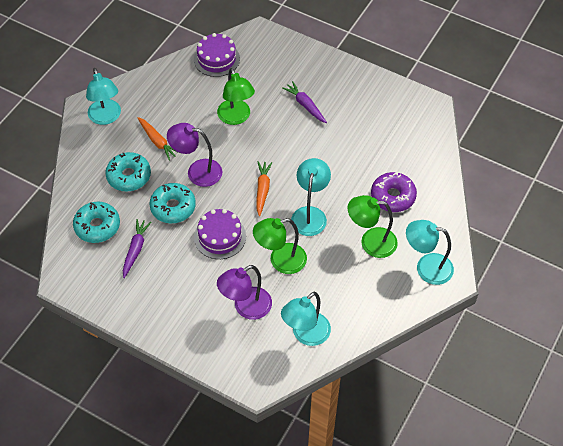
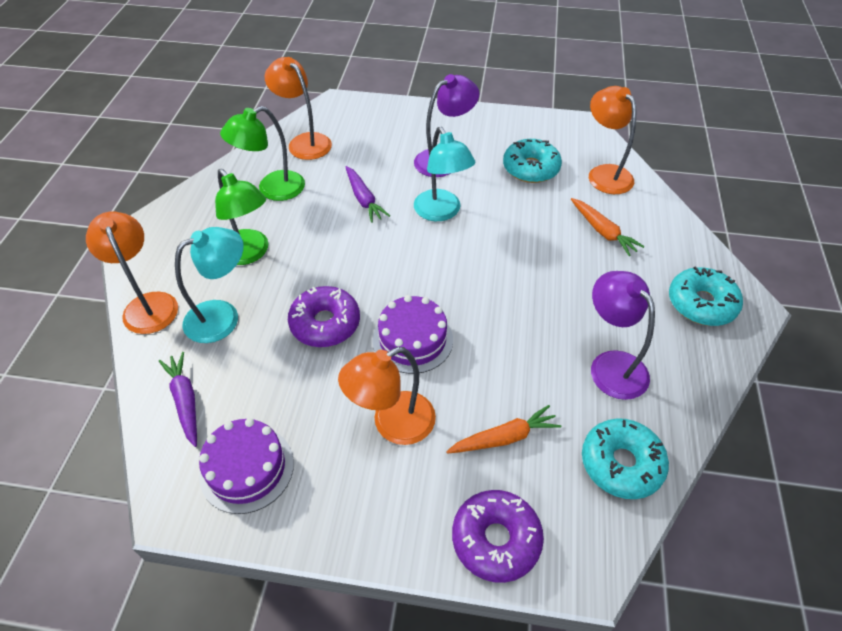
green lamp: 3 -> 2
orange lamp: 0 -> 4
purple donut: 1 -> 2
turquoise lamp: 4 -> 2

